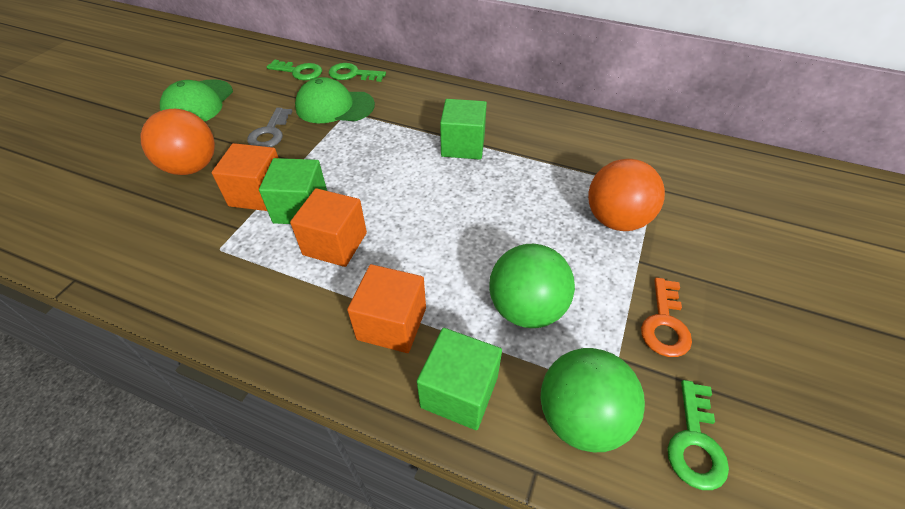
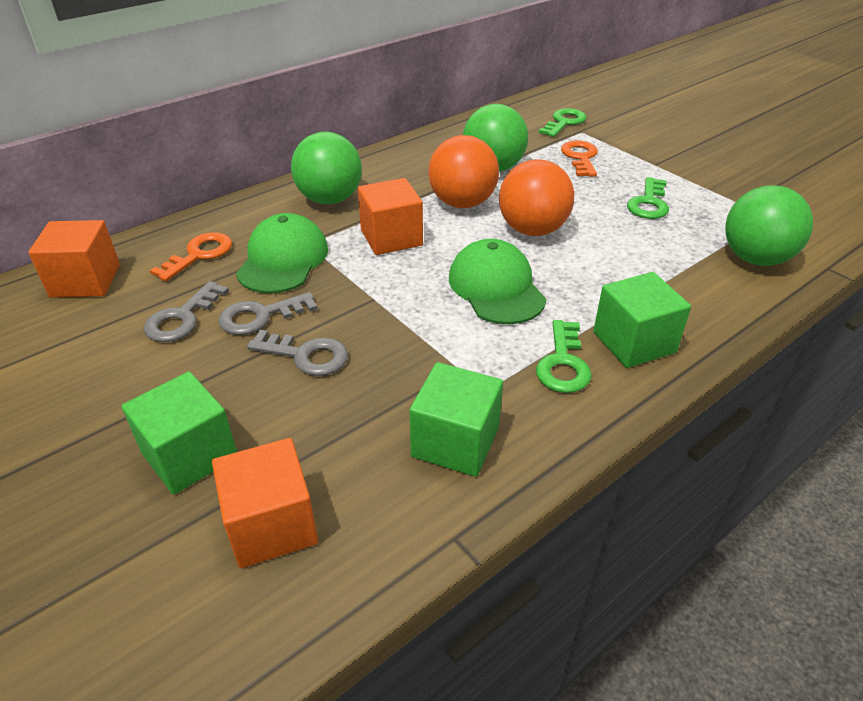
green ball: 2 -> 3
grey key: 1 -> 3
orange key: 1 -> 2

